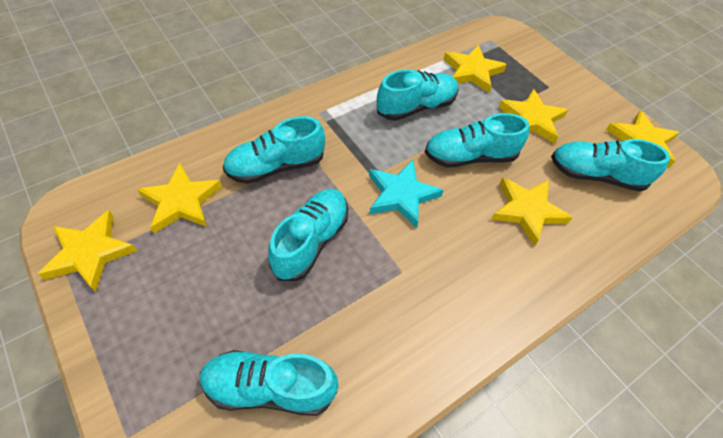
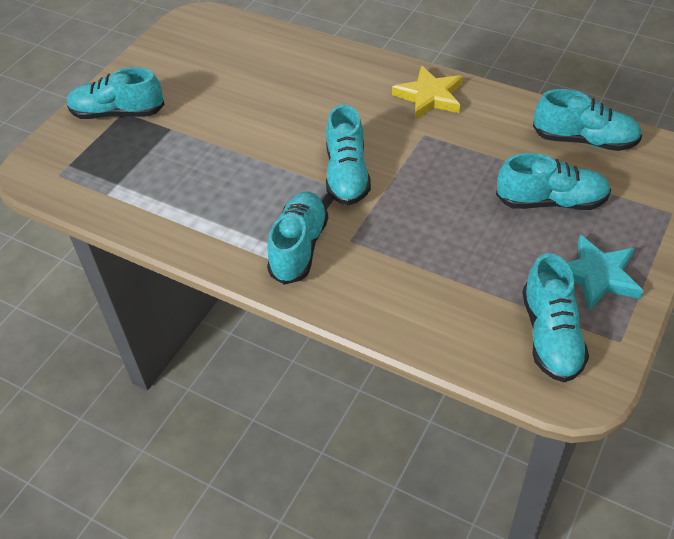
yellow star: 6 -> 1

